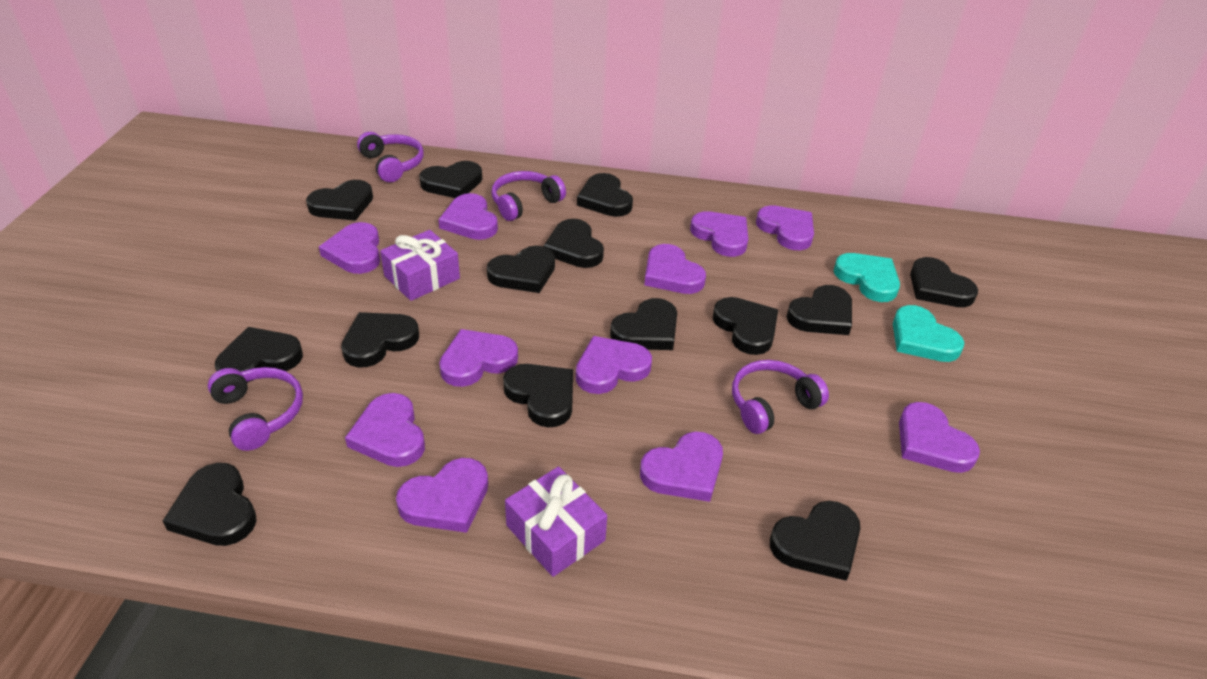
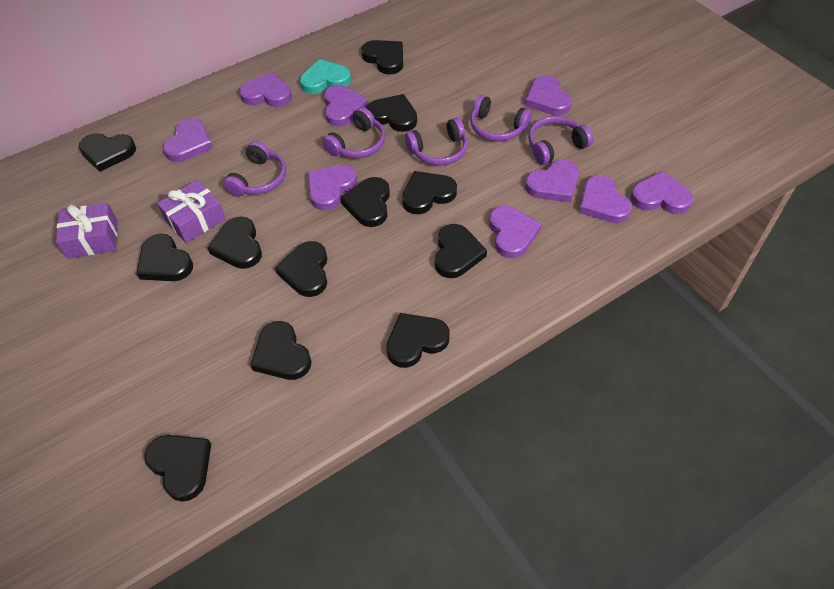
black heart: 14 -> 12
purple headphones: 4 -> 5
purple heart: 11 -> 9
turquoise heart: 2 -> 1

